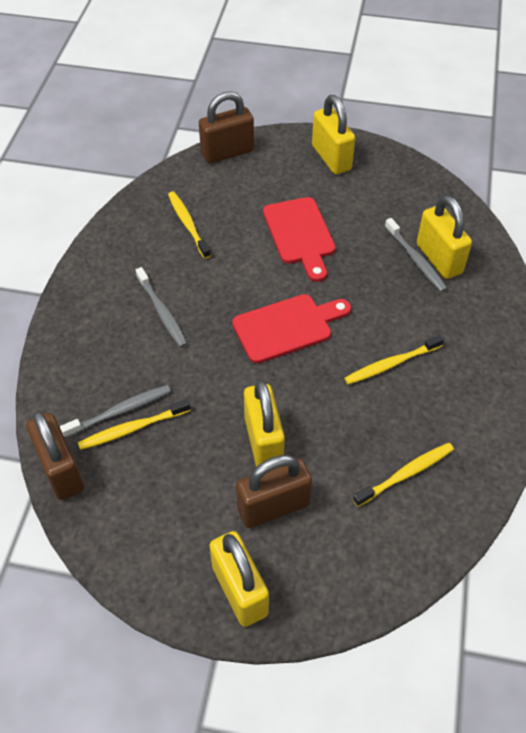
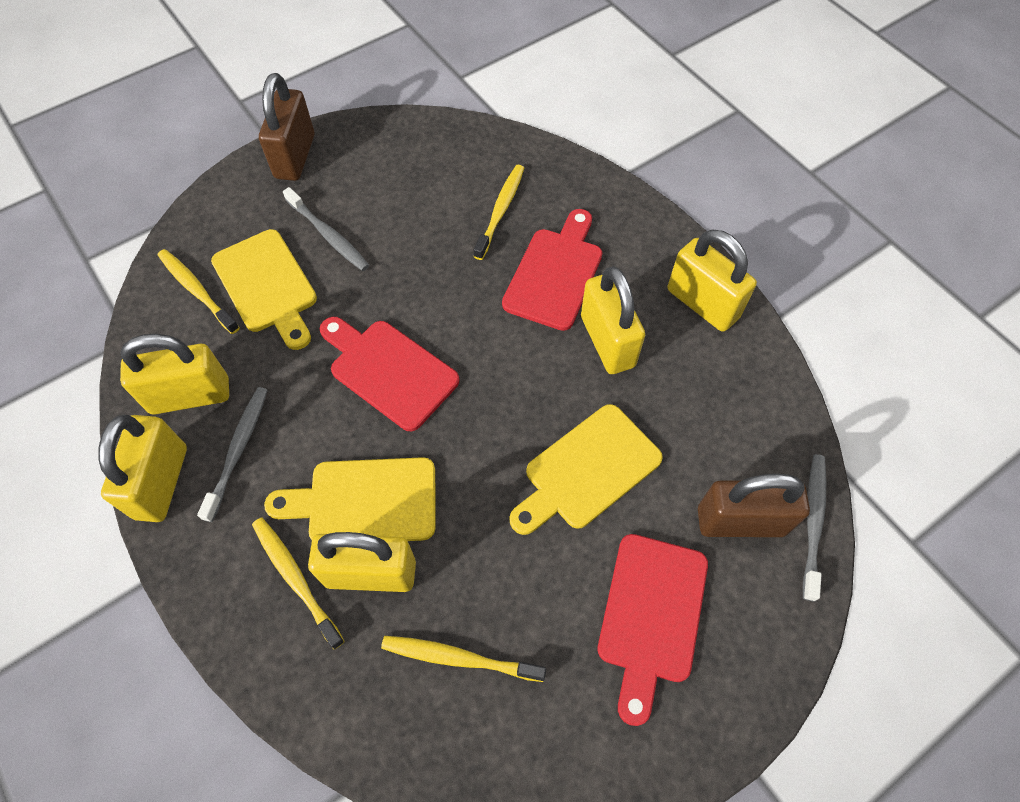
brown padlock: 3 -> 2
red cutting board: 2 -> 3
yellow cutting board: 0 -> 3
yellow padlock: 4 -> 5

